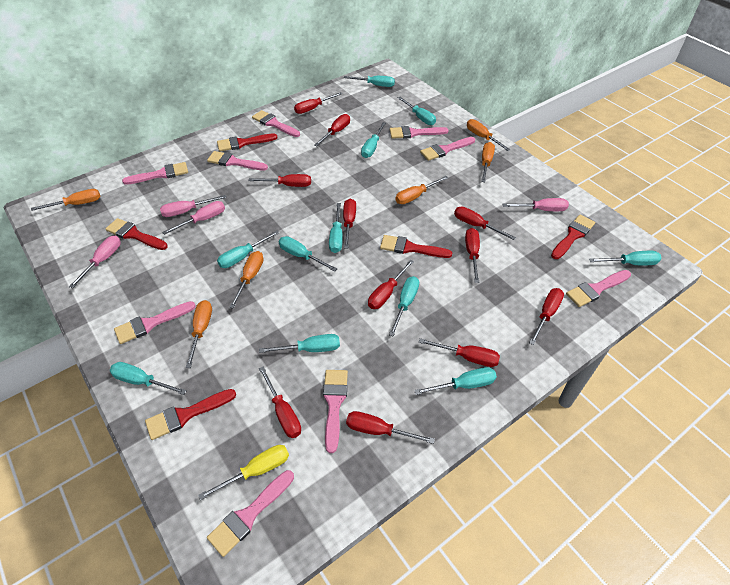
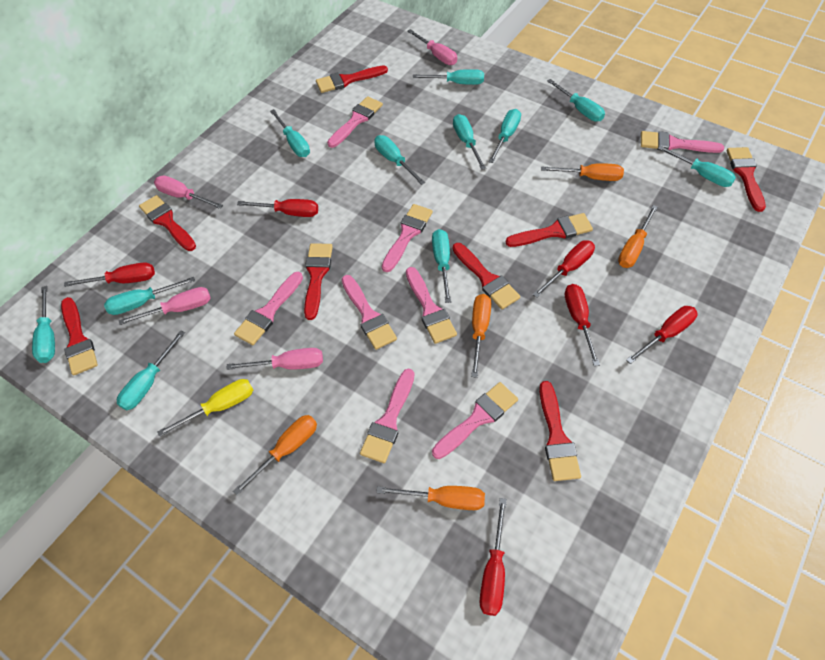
orange screwdriver: 6 -> 5
pink brush: 9 -> 8
red brush: 5 -> 8
red screwdriver: 11 -> 6

